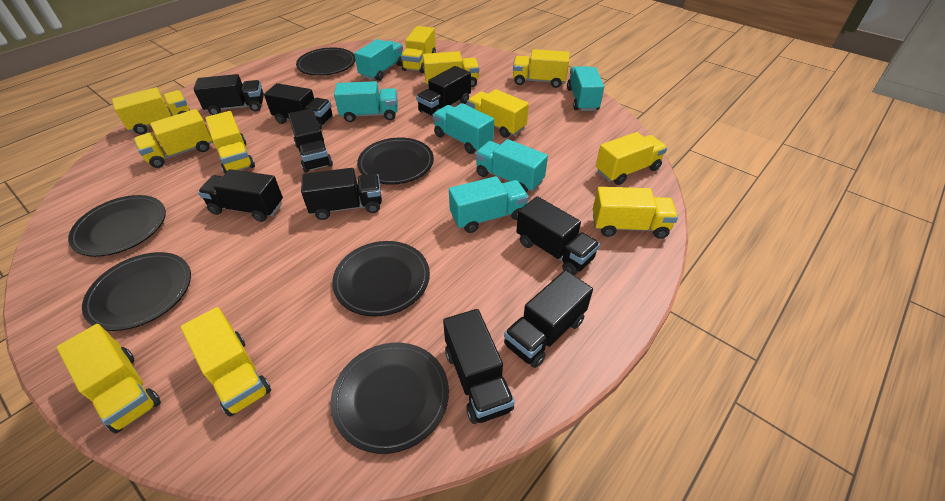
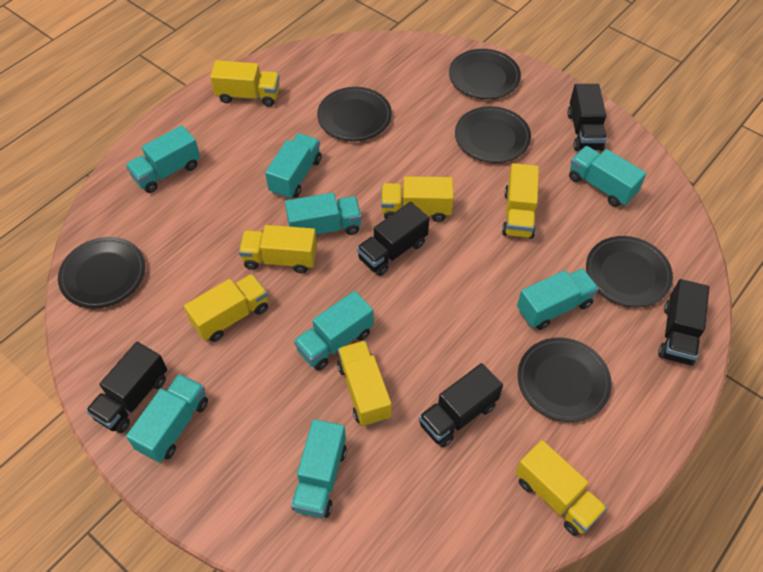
black truck: 9 -> 5
turquoise truck: 6 -> 8
yellow truck: 11 -> 7

